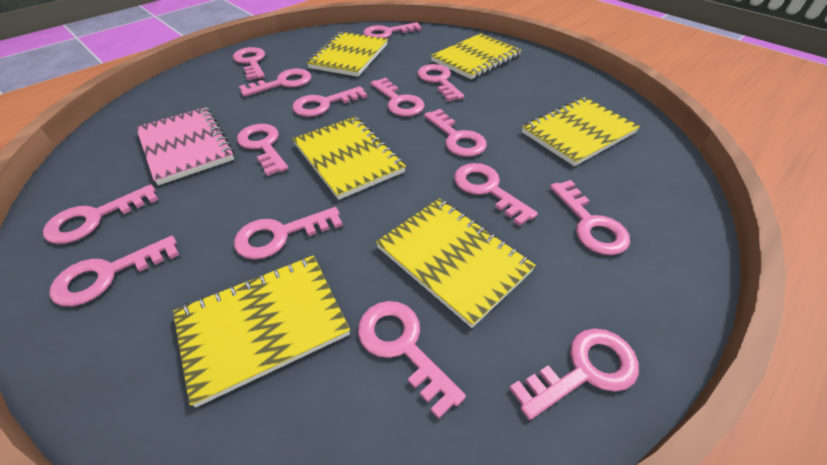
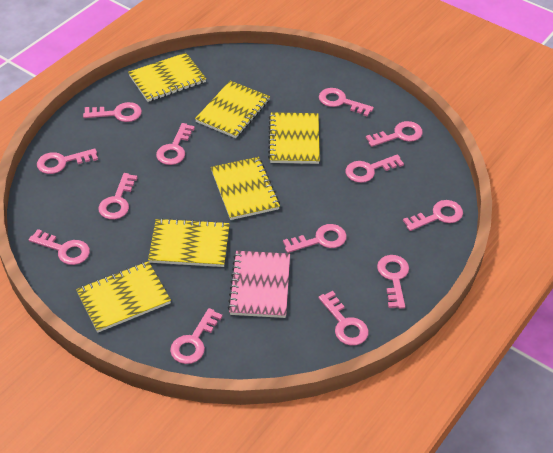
pink key: 15 -> 13

